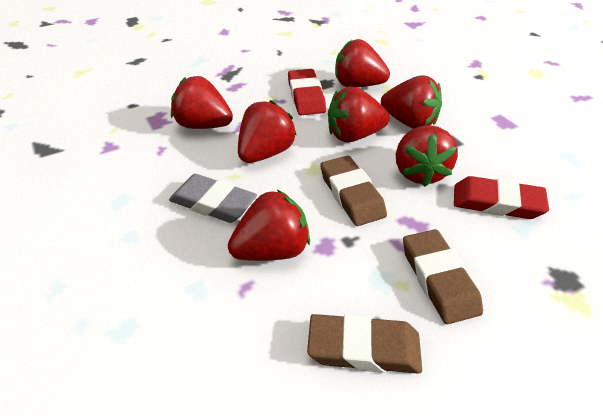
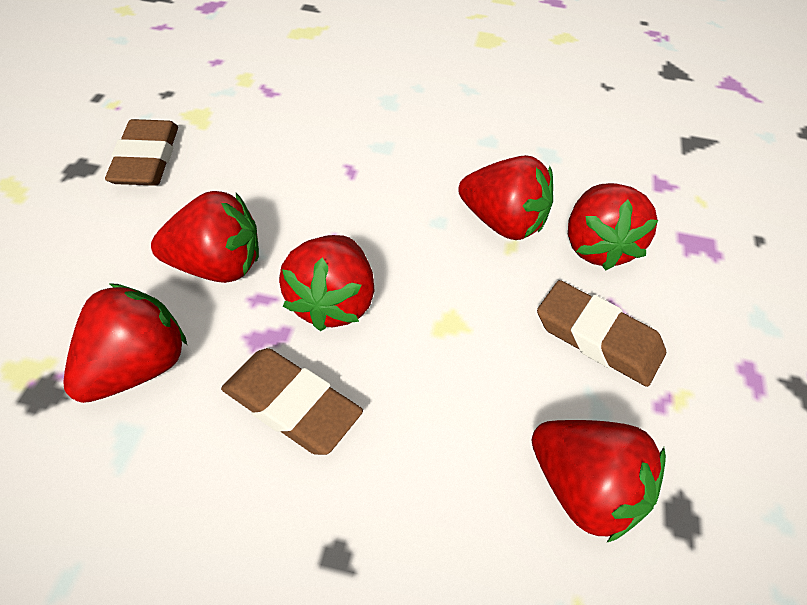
grey eraser: 1 -> 0
red eraser: 2 -> 0
red strawberry: 7 -> 6

